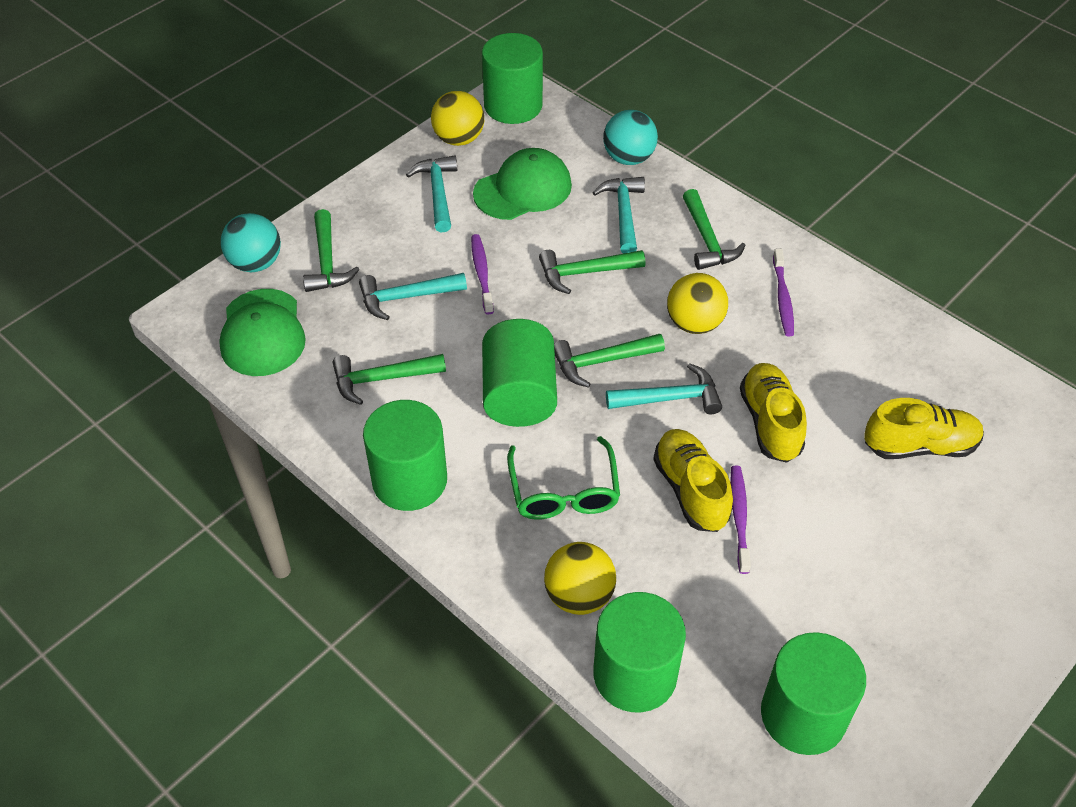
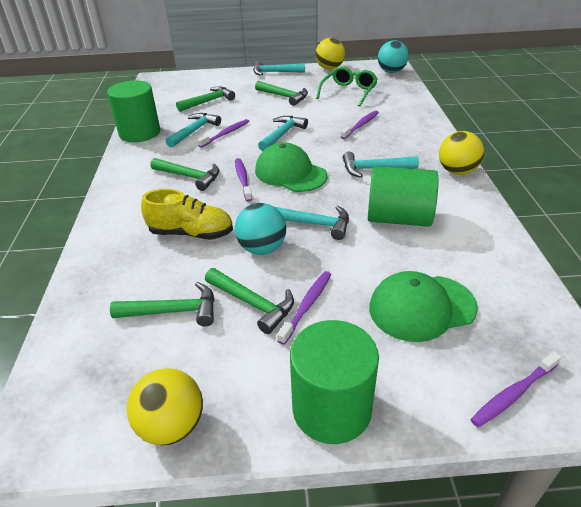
green cylinder: 5 -> 3
purple toothbrush: 3 -> 5
turquoise hammer: 4 -> 5
yellow shoe: 3 -> 1

